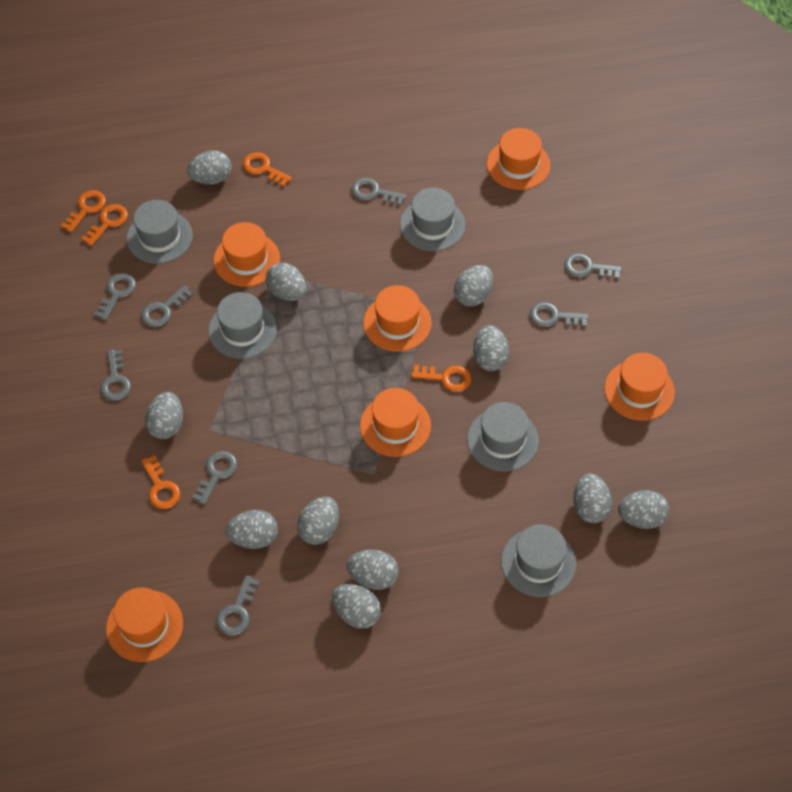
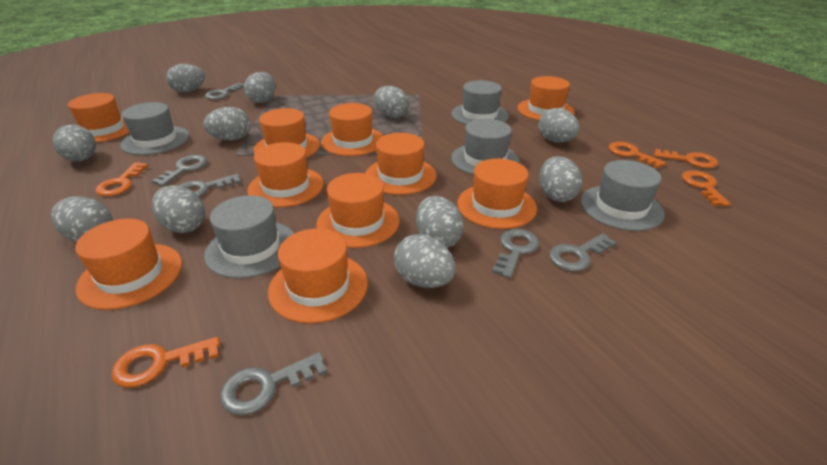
grey key: 8 -> 6
orange hat: 6 -> 10

